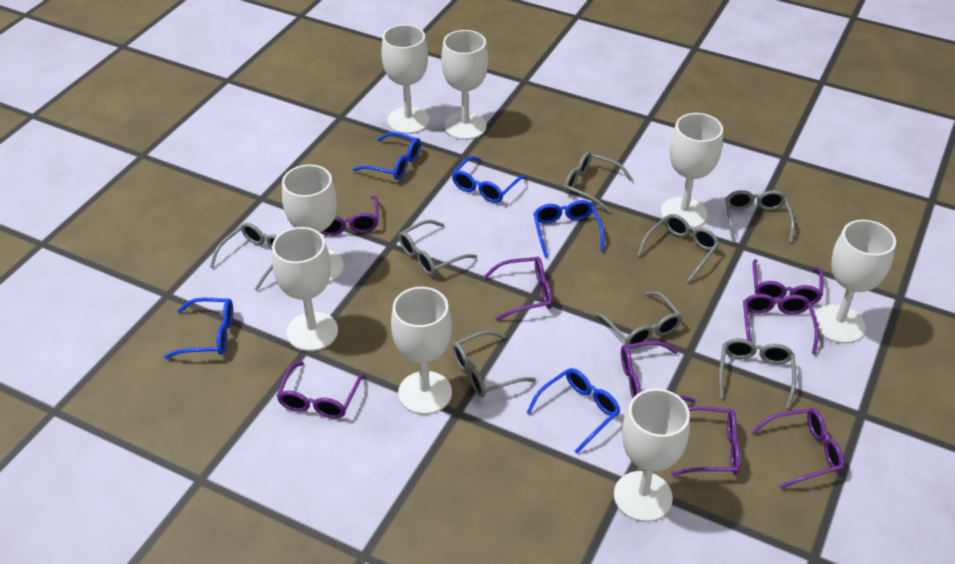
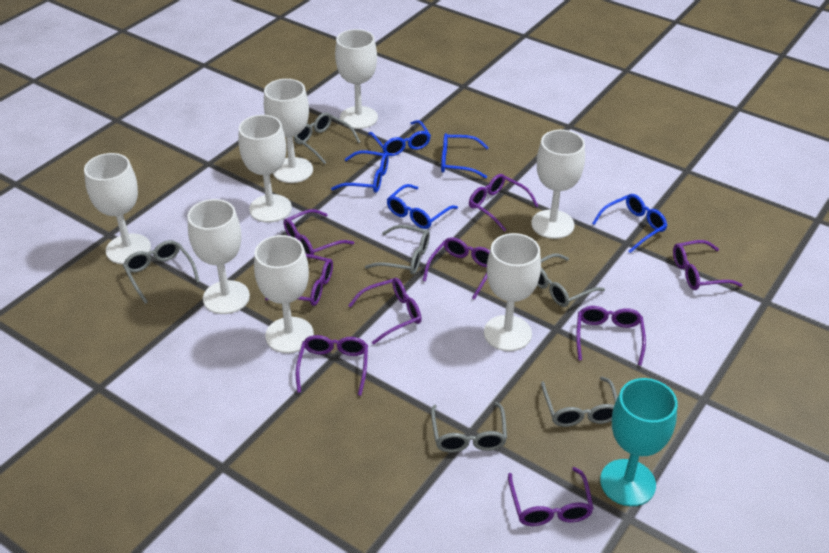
grey glasses: 8 -> 6
purple glasses: 8 -> 9
turquoise goblet: 0 -> 1

